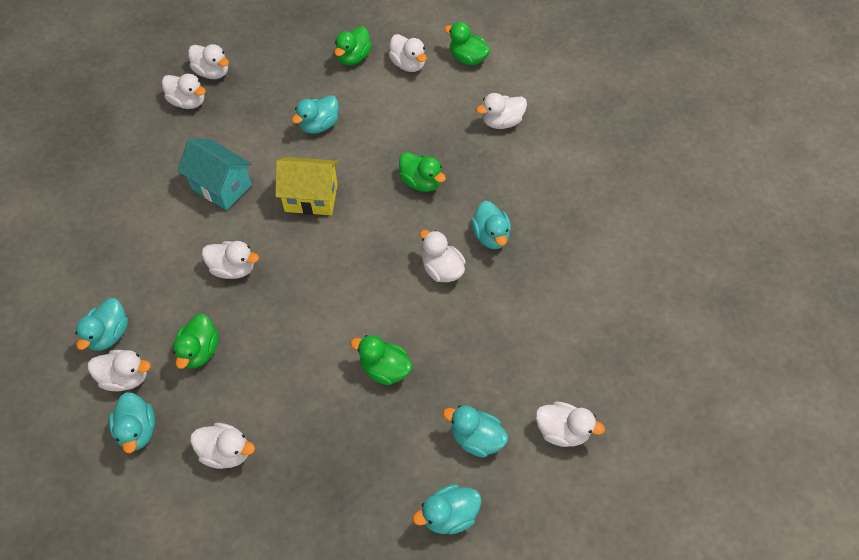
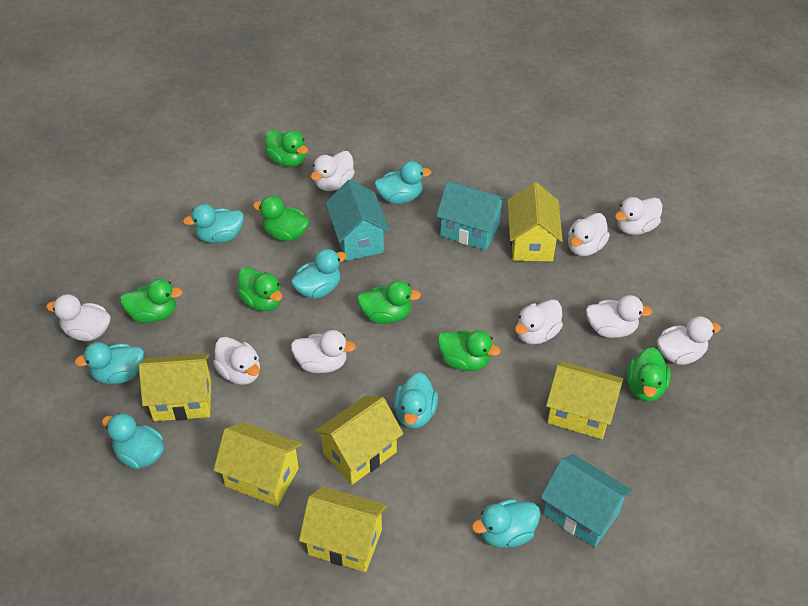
green duck: 5 -> 7
turquoise duck: 6 -> 7
turquoise house: 1 -> 3
yellow house: 1 -> 6

